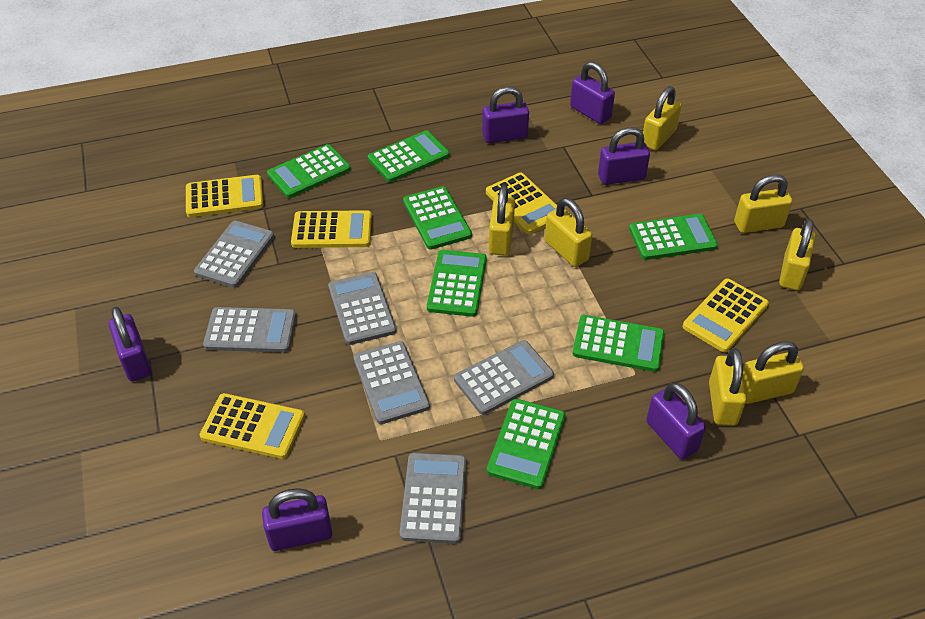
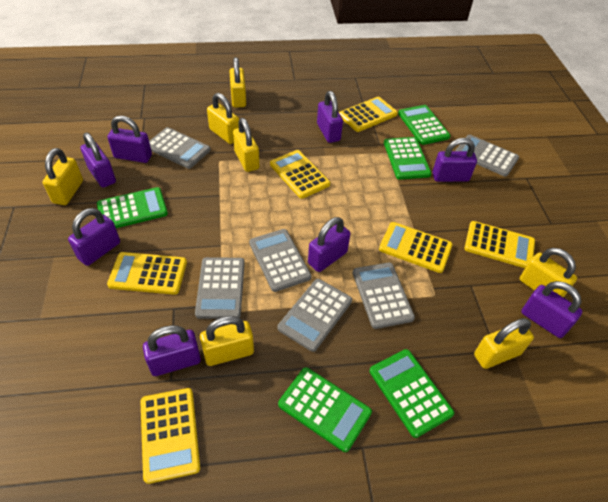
green calculator: 7 -> 5
purple padlock: 6 -> 8
yellow calculator: 5 -> 6

